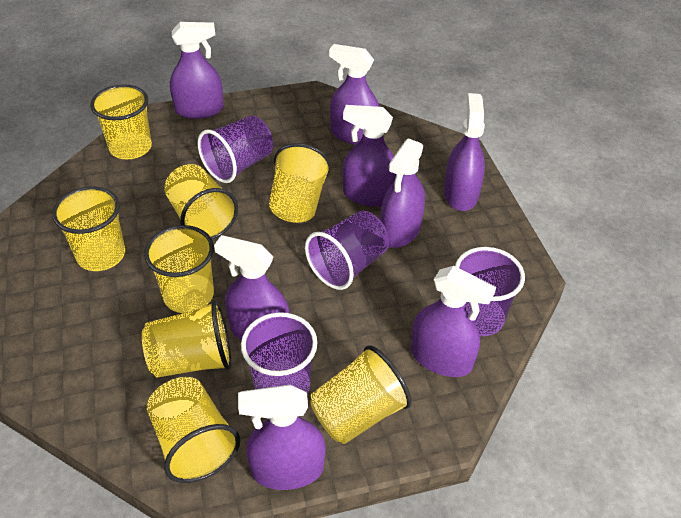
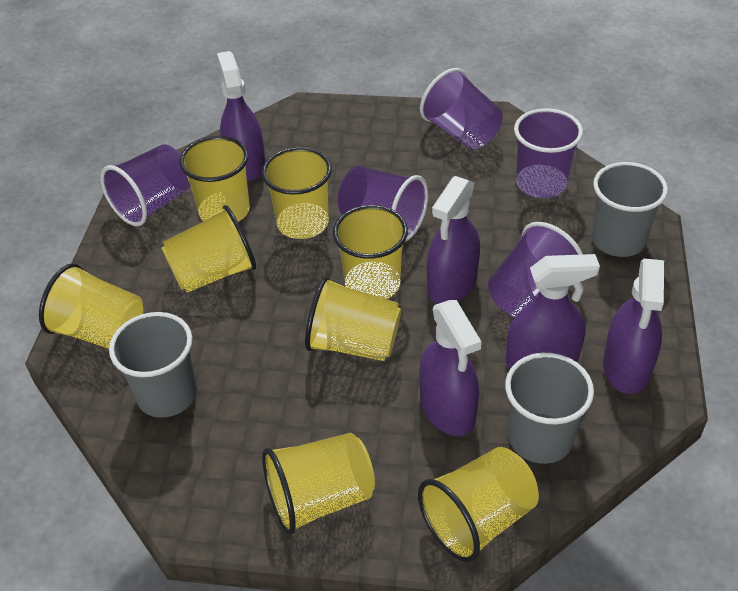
grey cup: 0 -> 3
purple cup: 4 -> 5
purple spray bottle: 8 -> 5

